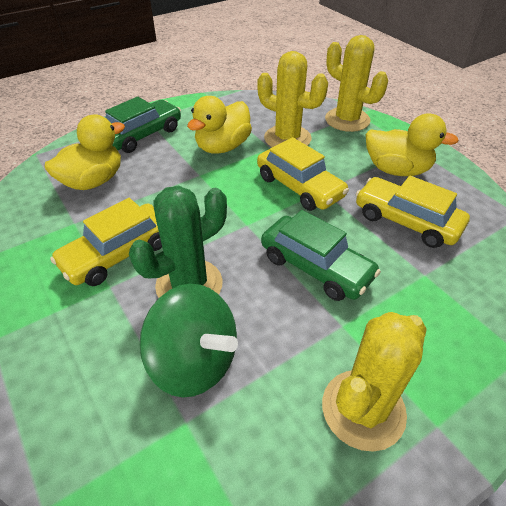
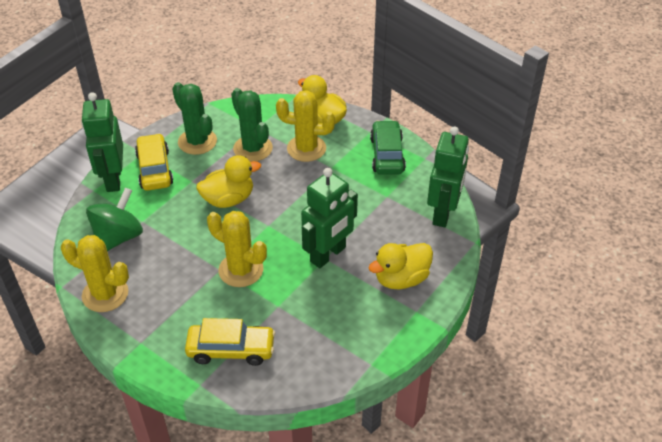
green cactus: 1 -> 2
green car: 2 -> 1
green robot: 0 -> 3
yellow car: 3 -> 2

